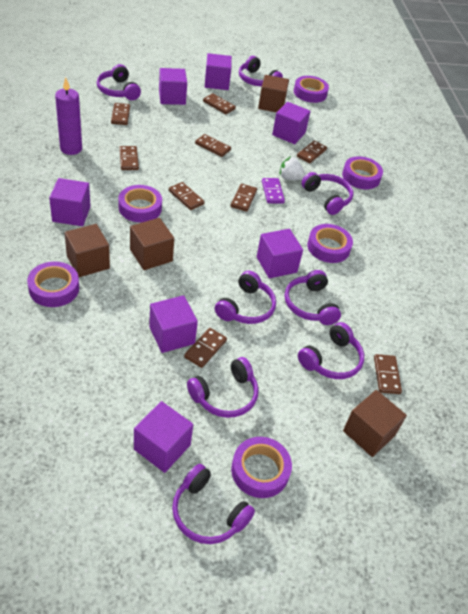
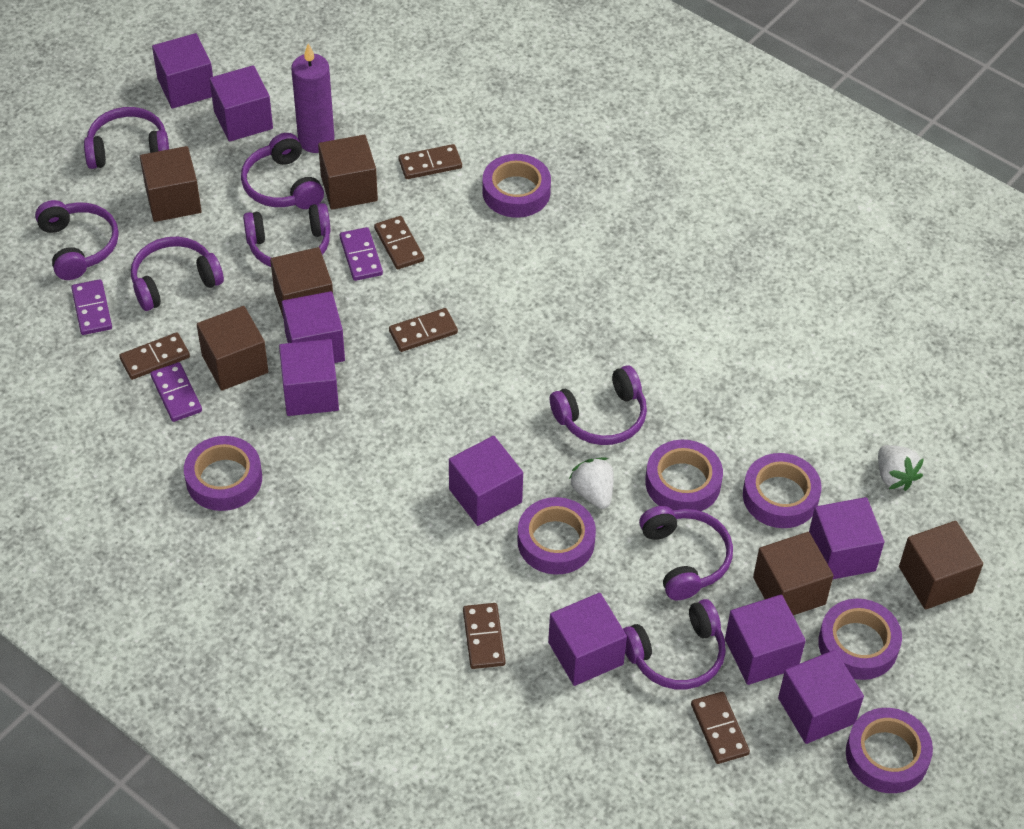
brown cube: 4 -> 6
brown domino: 9 -> 6
purple cube: 7 -> 9
purple domino: 1 -> 3
purple tape: 6 -> 7
white strawberry: 1 -> 2

